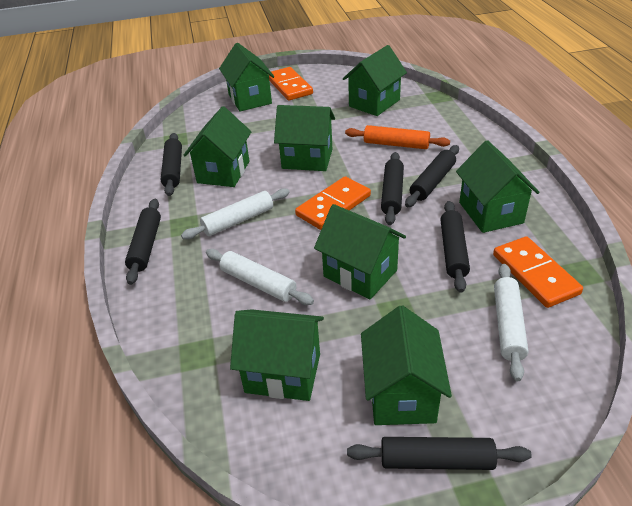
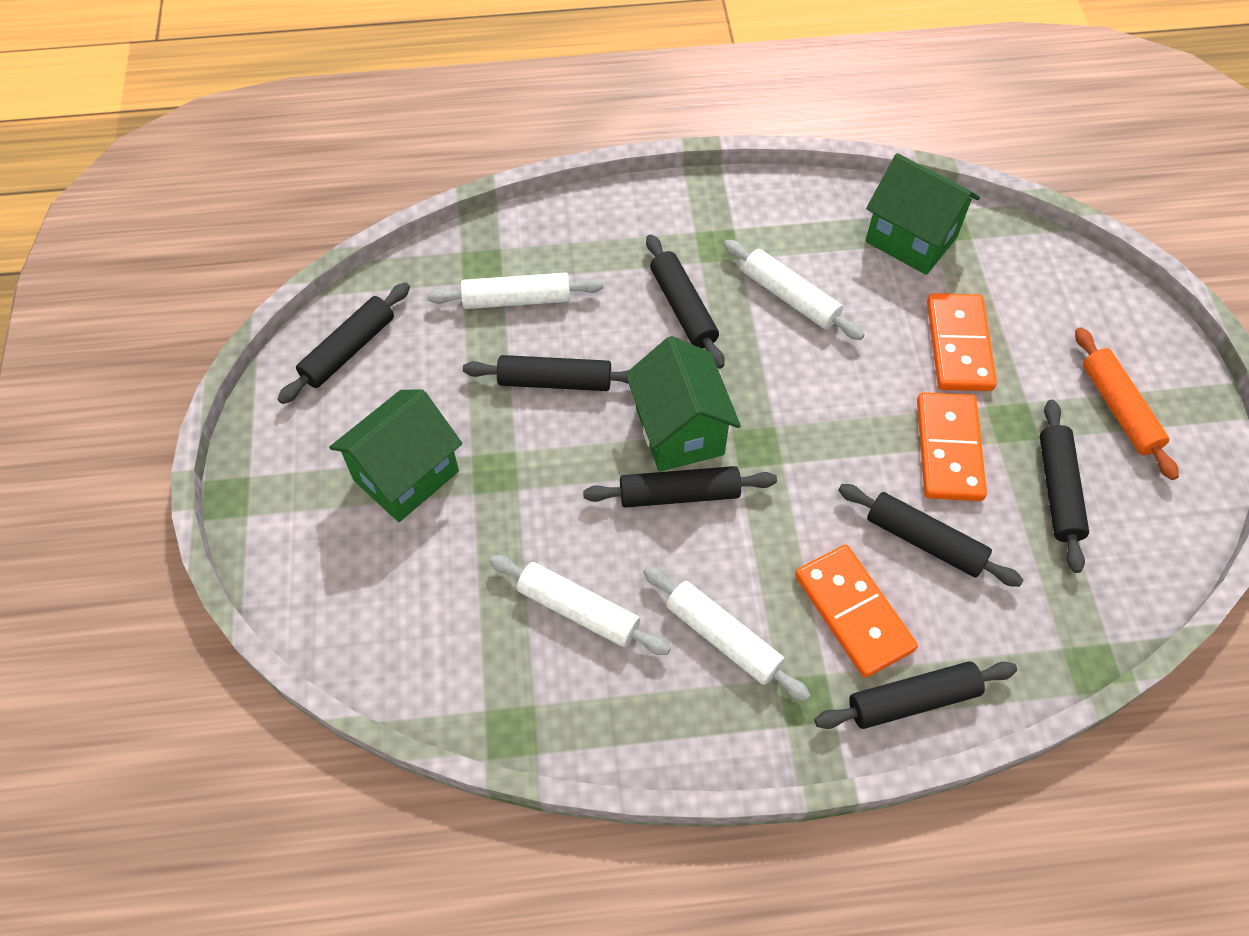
black rolling pin: 6 -> 7
green house: 8 -> 3
white rolling pin: 3 -> 4

